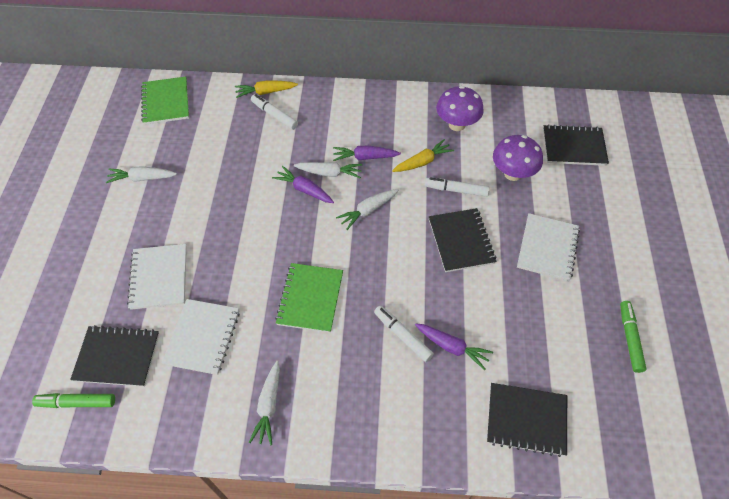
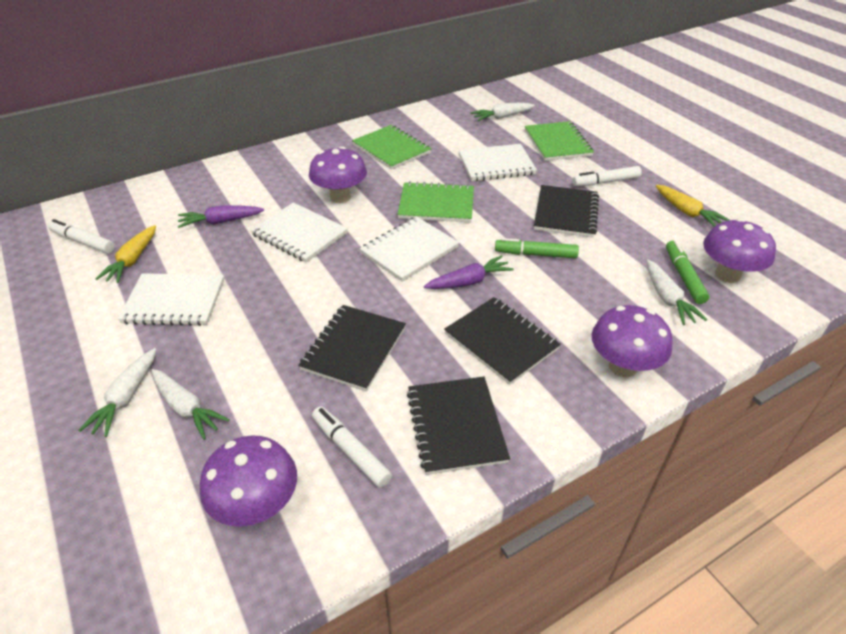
green notebook: 2 -> 3
purple carrot: 3 -> 2
purple mushroom: 2 -> 4
white notebook: 3 -> 4

